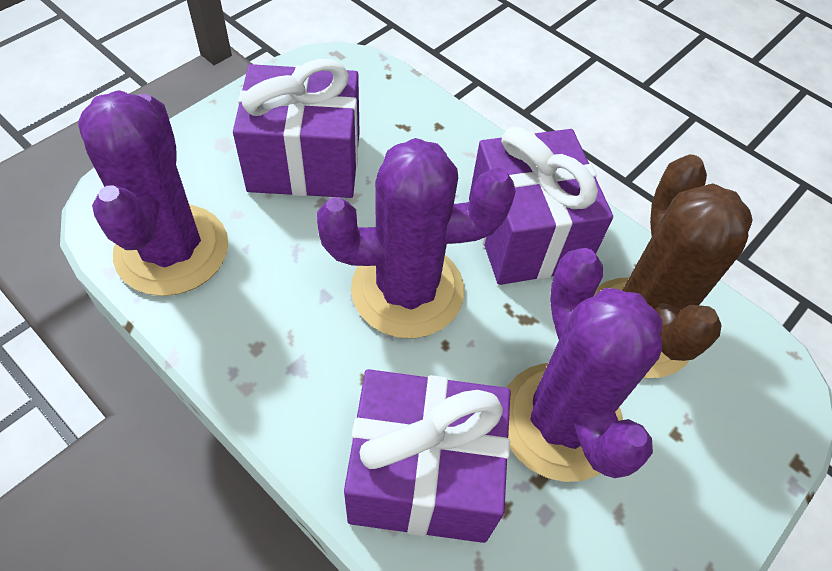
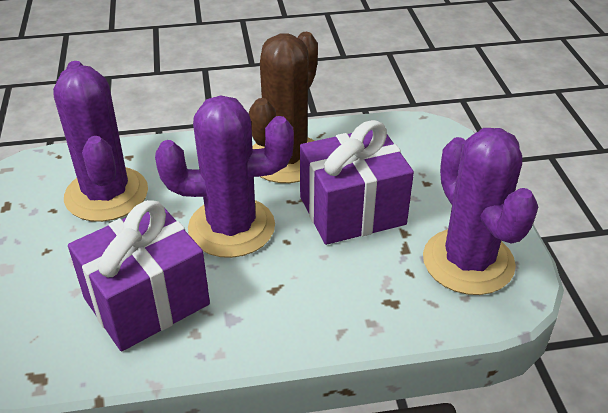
purple gift: 3 -> 2

